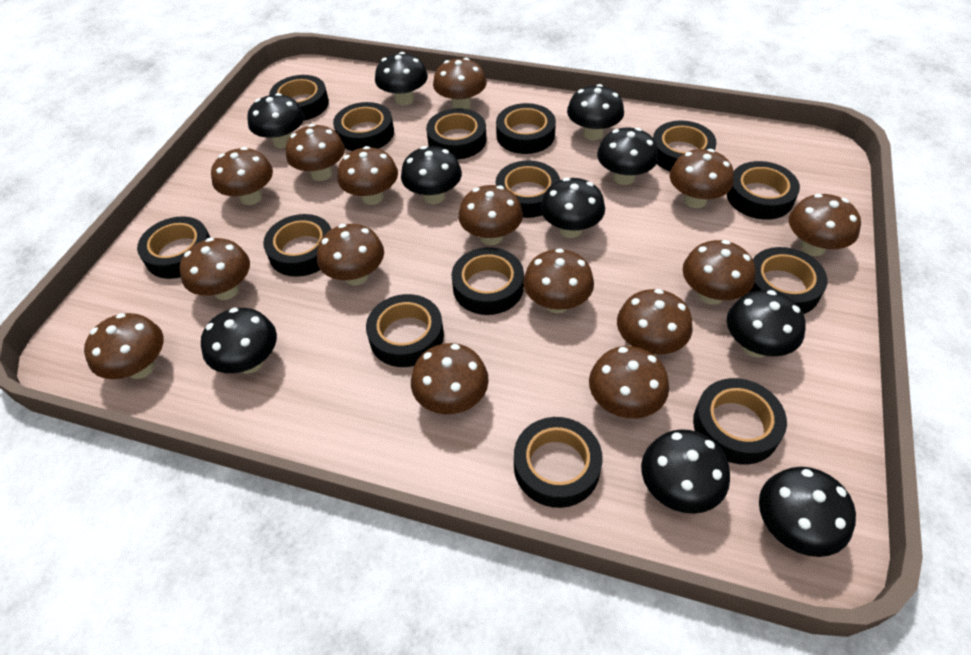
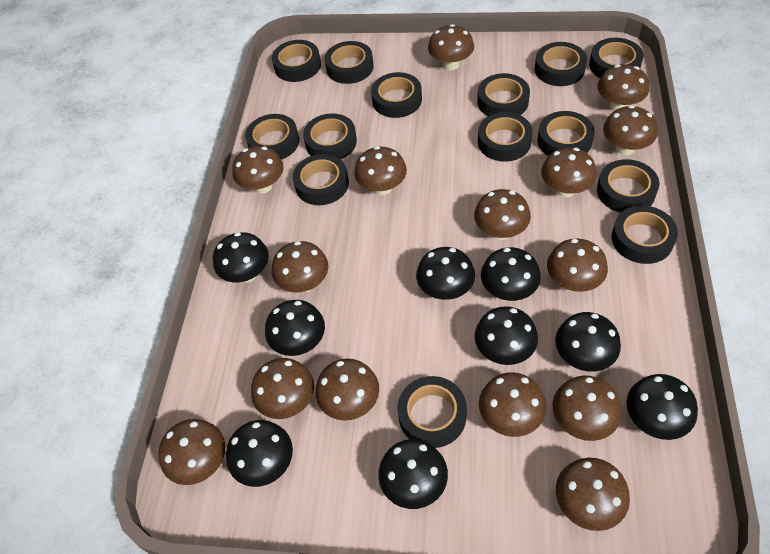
black mushroom: 10 -> 9

